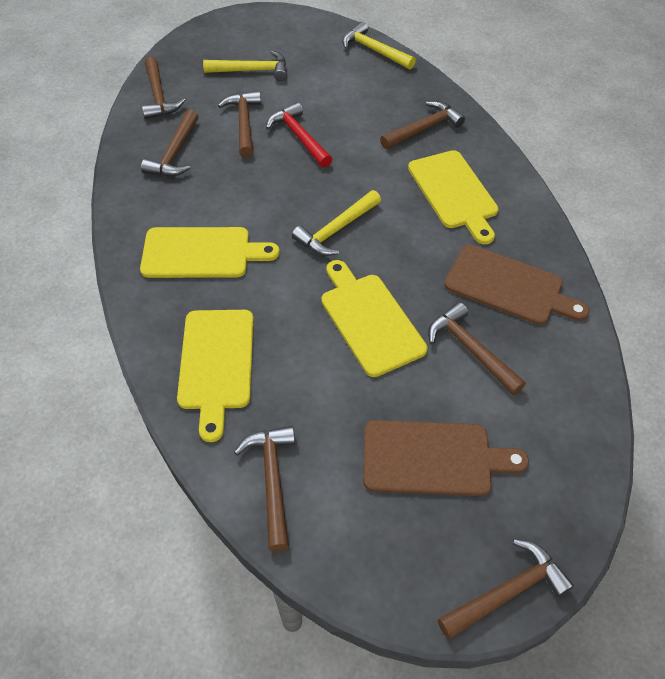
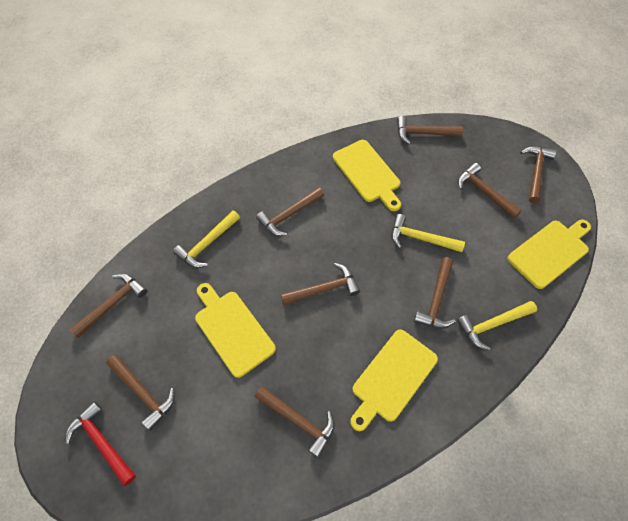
brown cutting board: 2 -> 0
brown hammer: 7 -> 9

